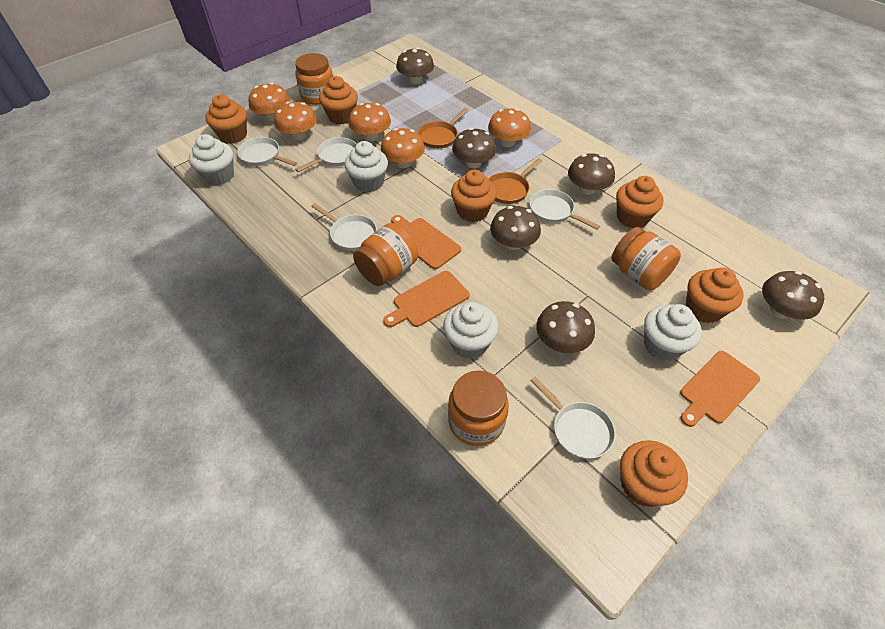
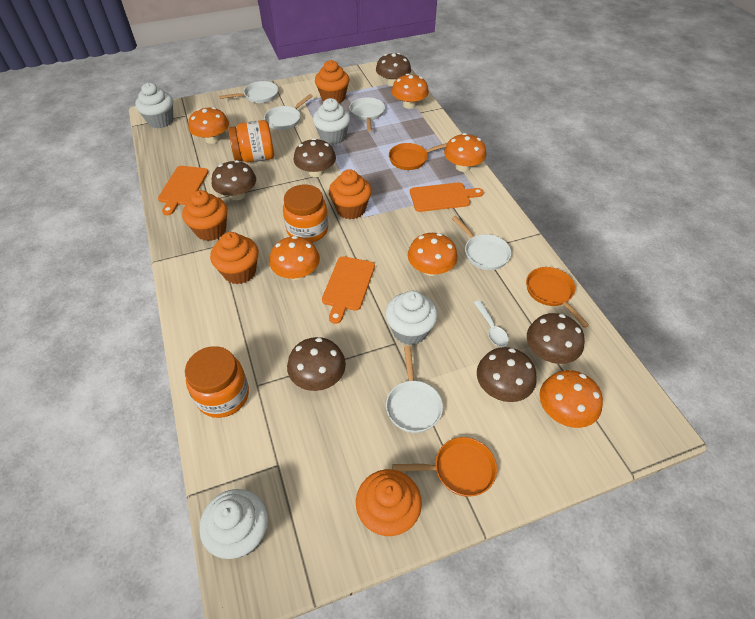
orange cupcake: 6 -> 5
orange jar: 4 -> 3
orange mushroom: 5 -> 6
orange pan: 2 -> 3
white spoon: 0 -> 1

